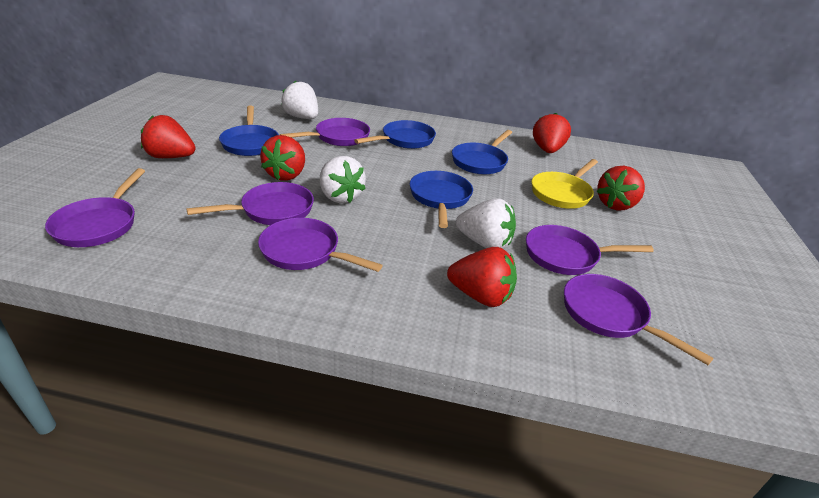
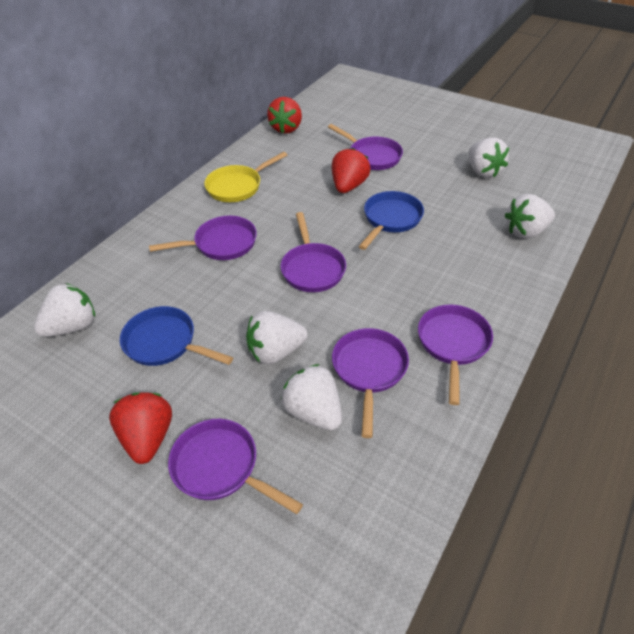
blue pan: 4 -> 2
red strawberry: 5 -> 3
white strawberry: 3 -> 5

